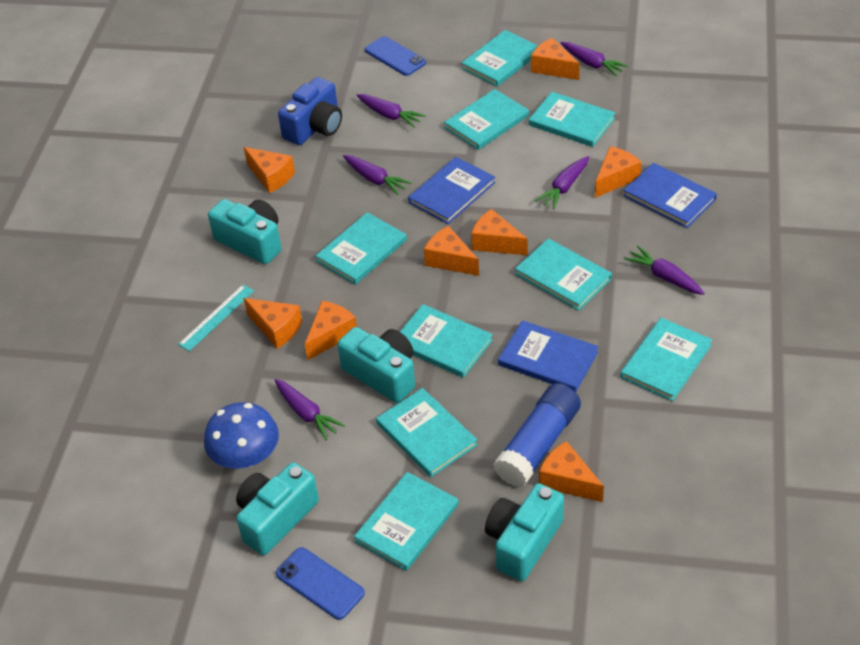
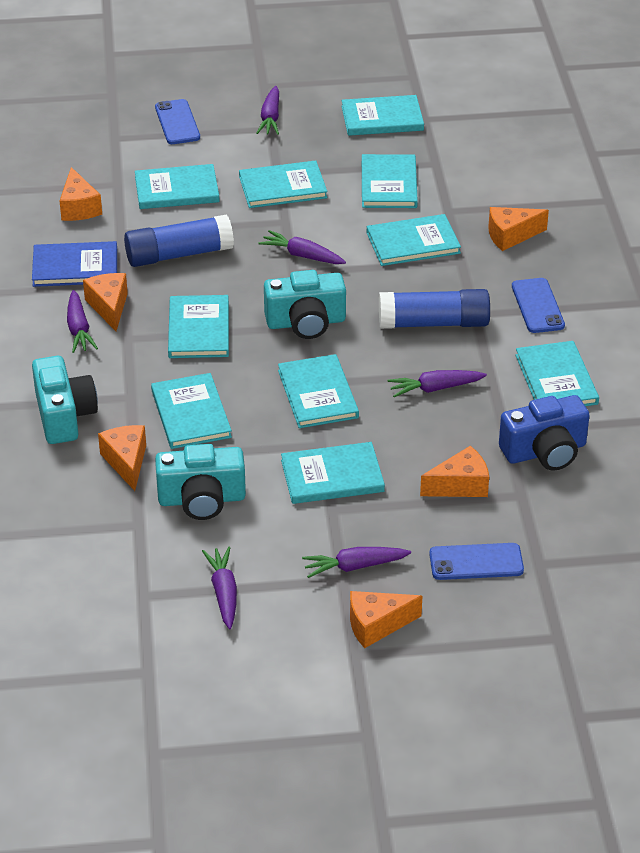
blue book: 3 -> 1
blue glue stick: 1 -> 2
blue mushroom: 1 -> 0
blue phone: 2 -> 3
orange cheese: 8 -> 6
turquoise book: 9 -> 10
turquoise camera: 4 -> 3
turquoise ruler: 1 -> 0

